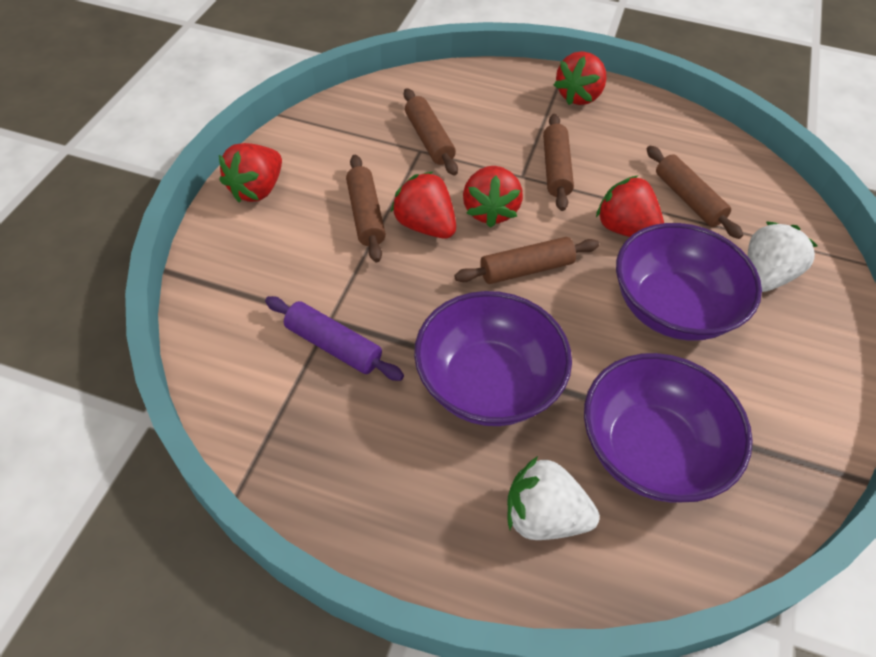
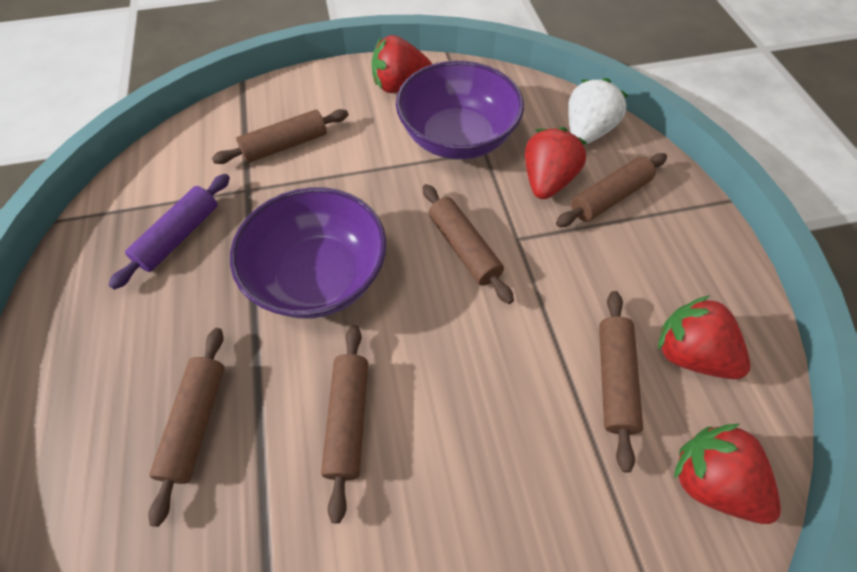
brown rolling pin: 5 -> 6
purple bowl: 3 -> 2
red strawberry: 5 -> 4
white strawberry: 2 -> 1

